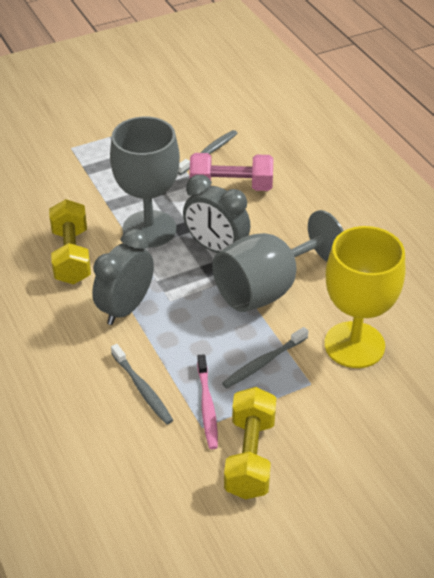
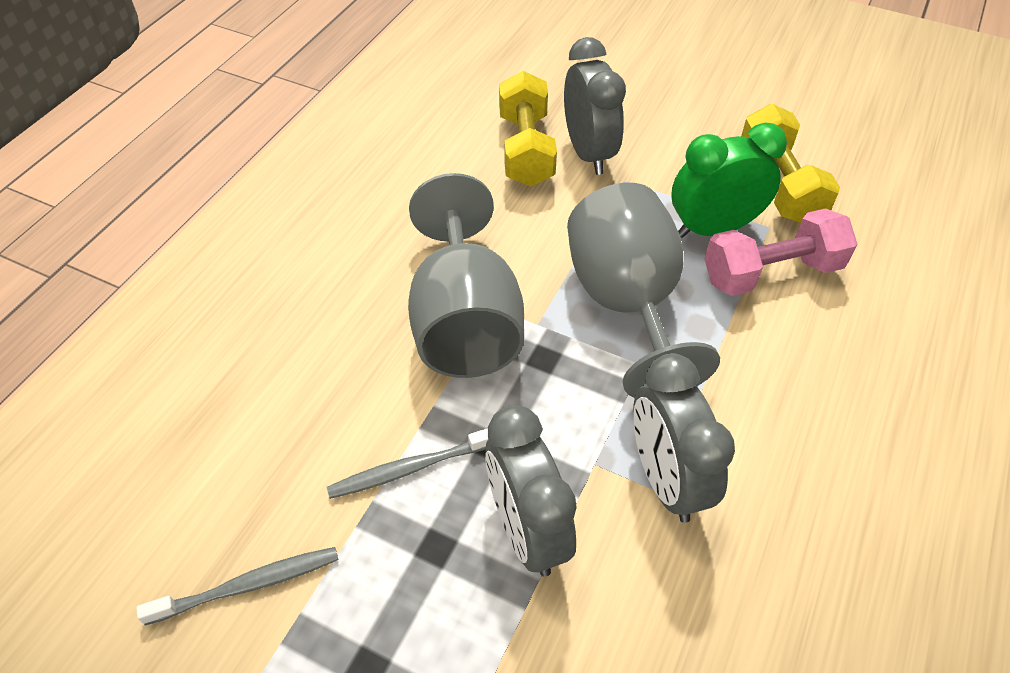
green clock: 0 -> 1
grey clock: 2 -> 3
grey toothbrush: 3 -> 2
pink toothbrush: 1 -> 0
yellow goblet: 1 -> 0

